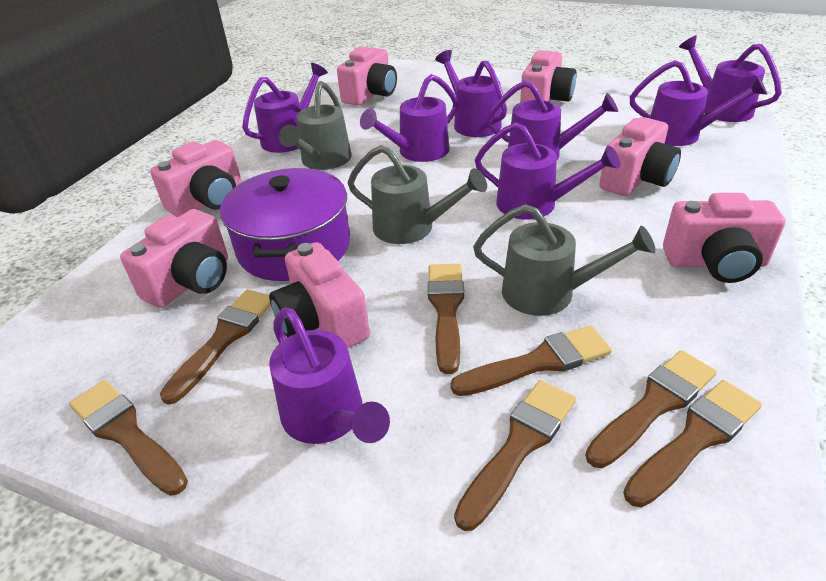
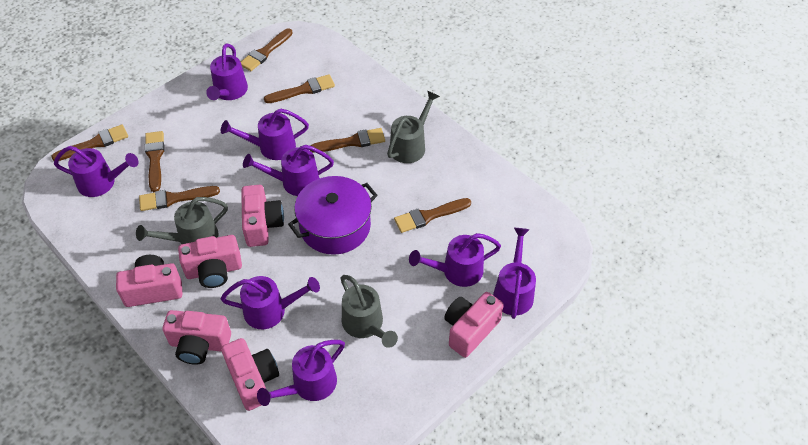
pink camera: 7 -> 6

